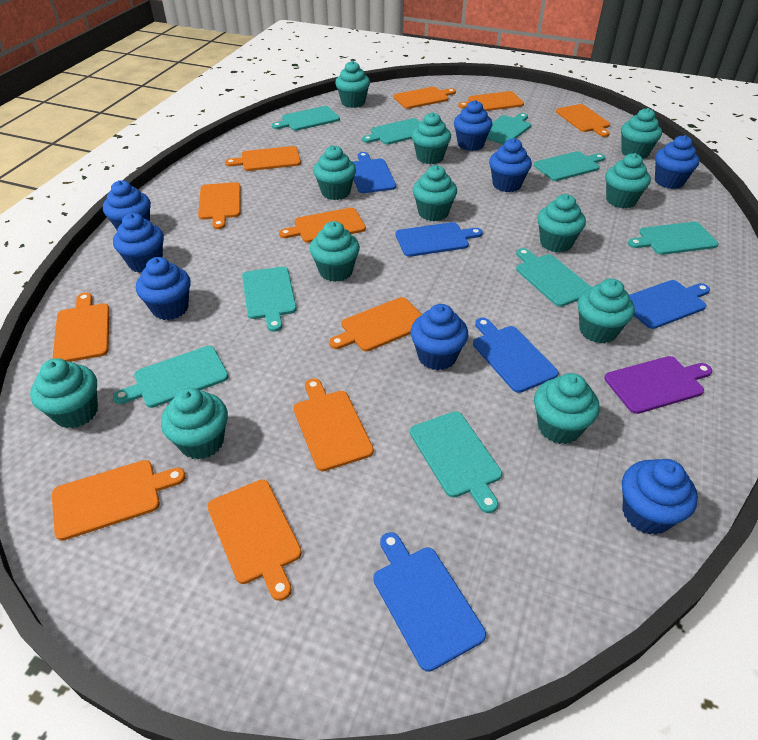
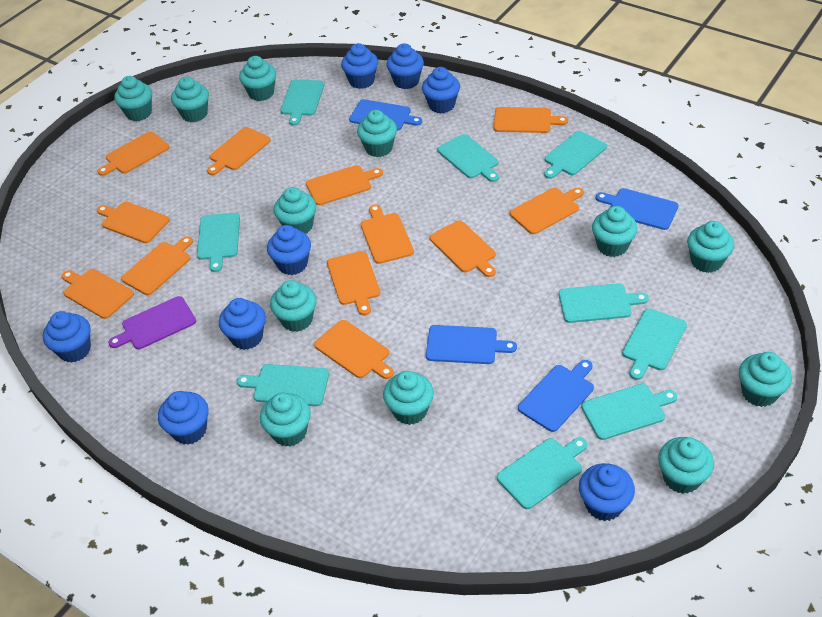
blue cutting board: 5 -> 4
orange cutting board: 11 -> 12

